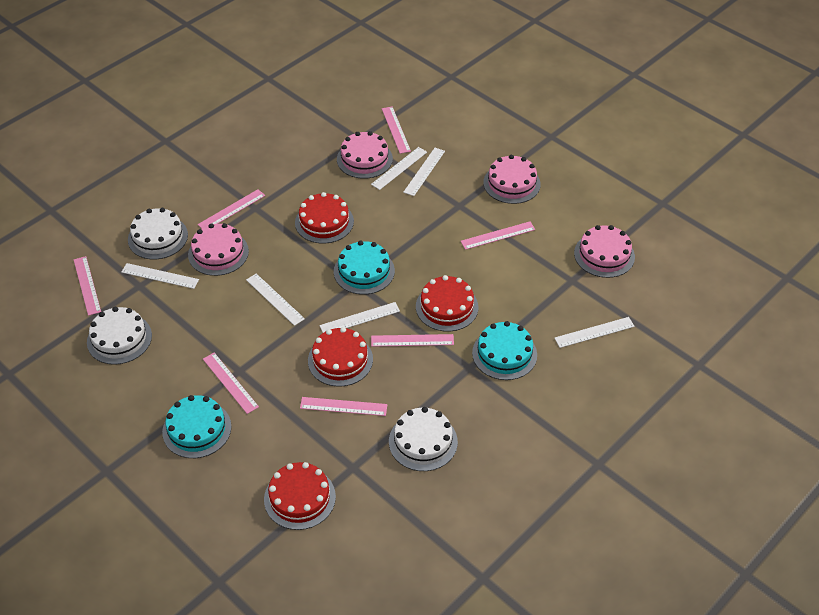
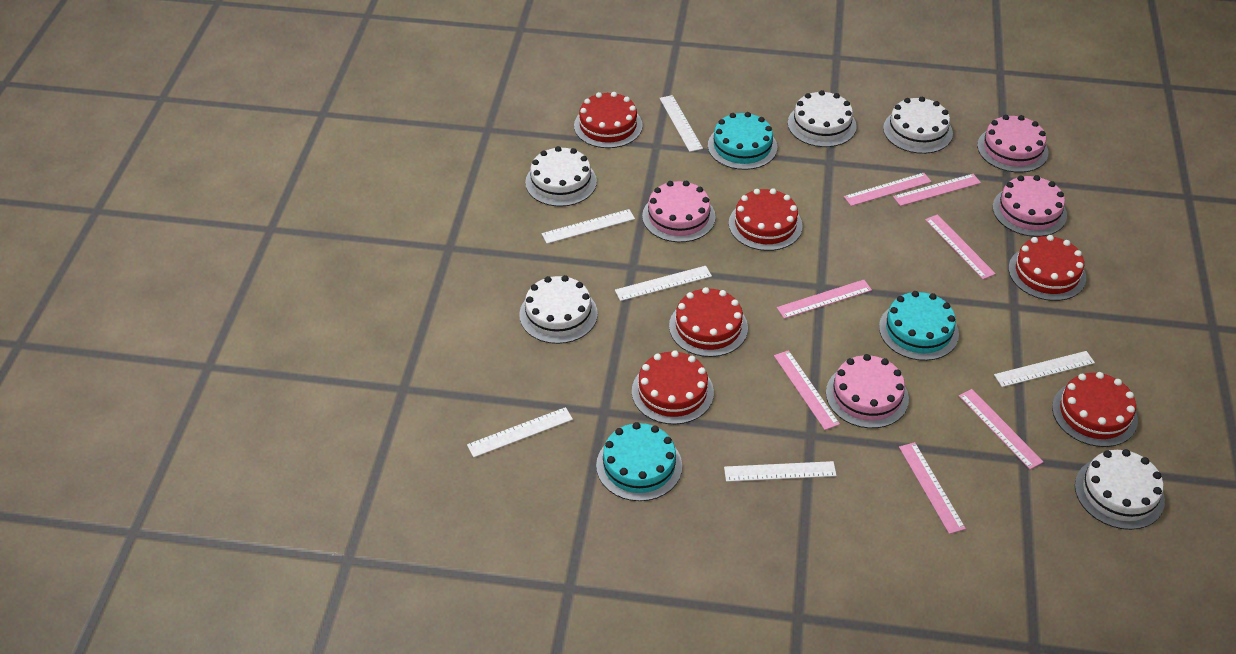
red cake: 4 -> 6
white cake: 3 -> 5

